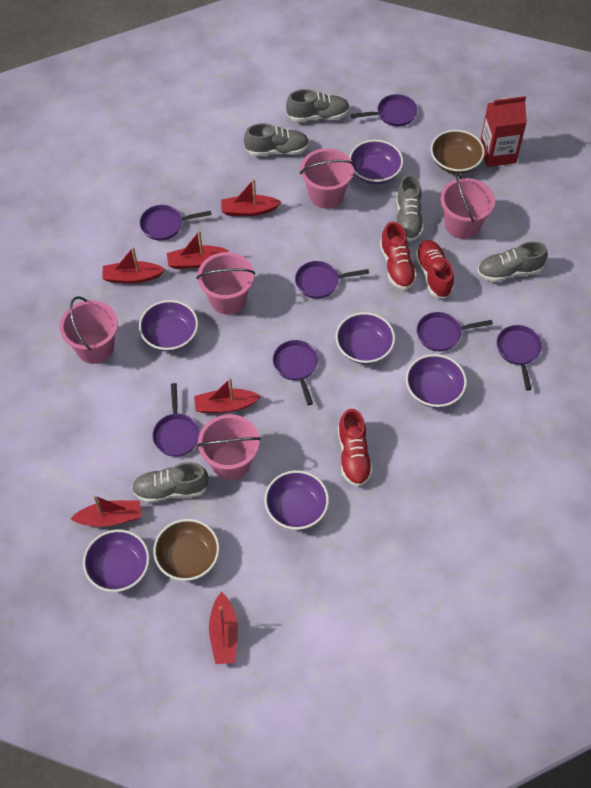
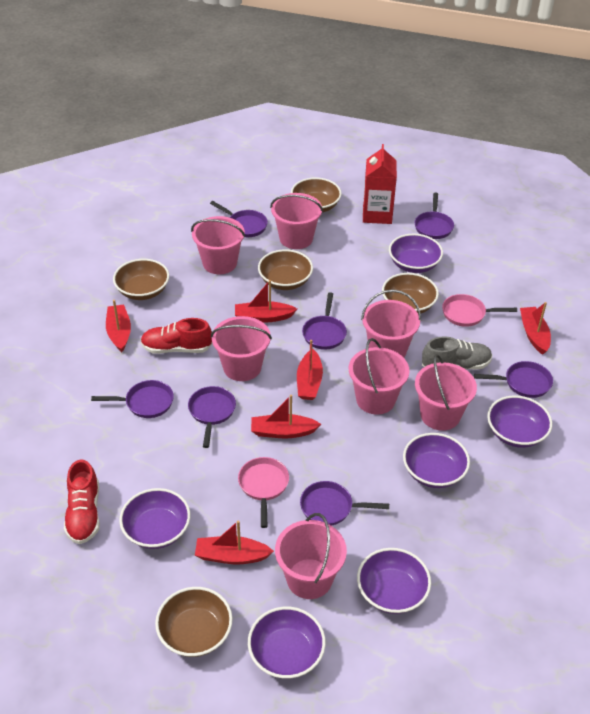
brown bowl: 2 -> 5
grey shoe: 5 -> 1
pink bucket: 5 -> 7
pink pan: 0 -> 2
red shoe: 3 -> 2

